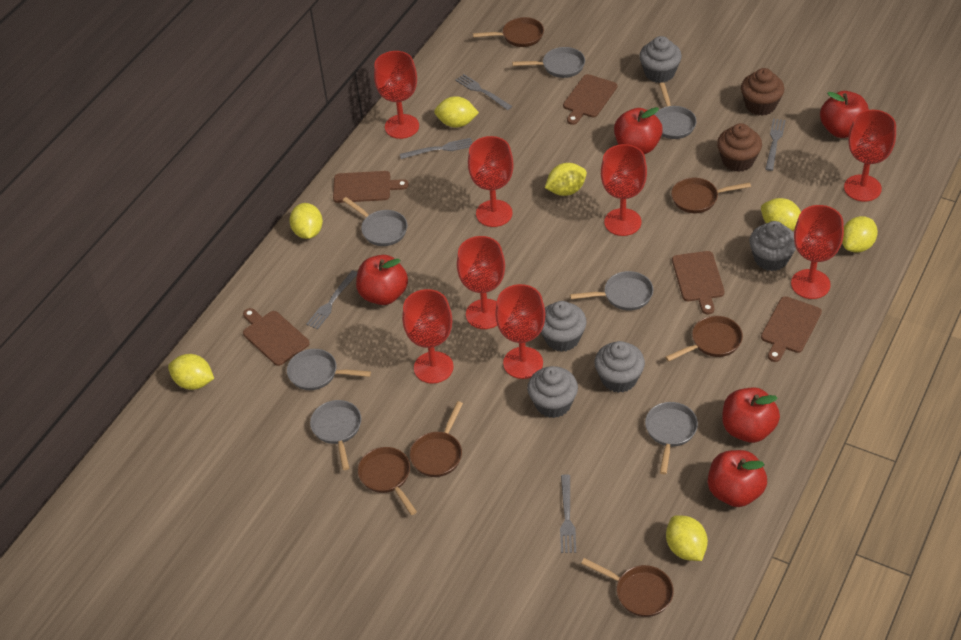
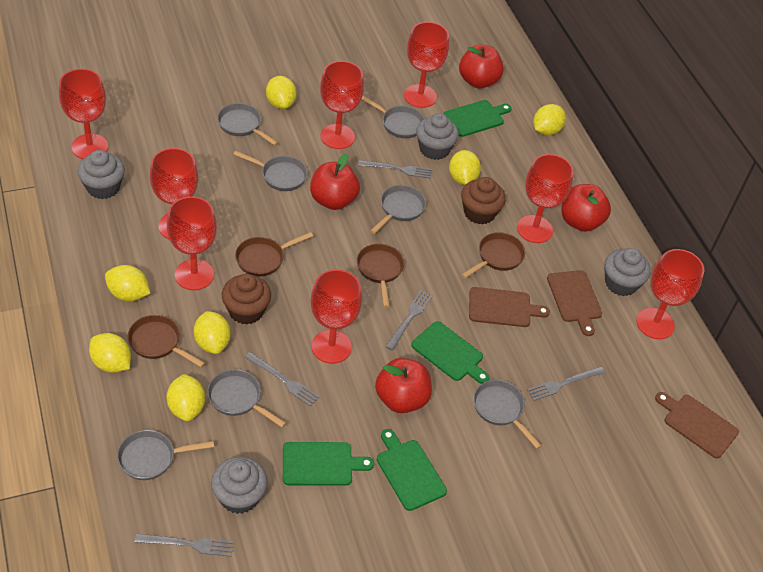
brown cutting board: 5 -> 3
brown pan: 6 -> 4
green cutting board: 0 -> 4
grey cupcake: 5 -> 4
red apple: 5 -> 4

